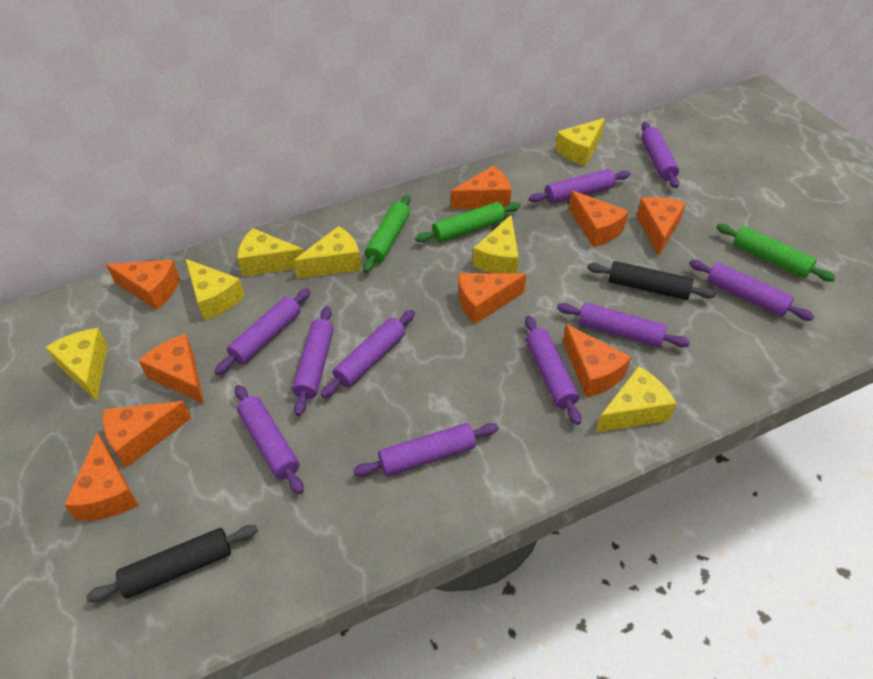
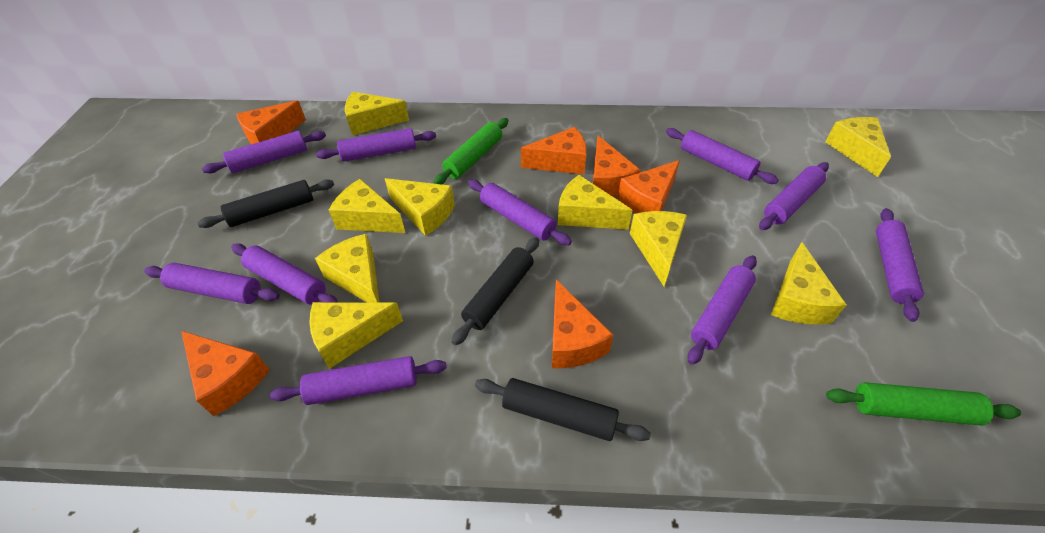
black rolling pin: 2 -> 3
green rolling pin: 3 -> 2
orange cheese: 9 -> 6
yellow cheese: 7 -> 9

